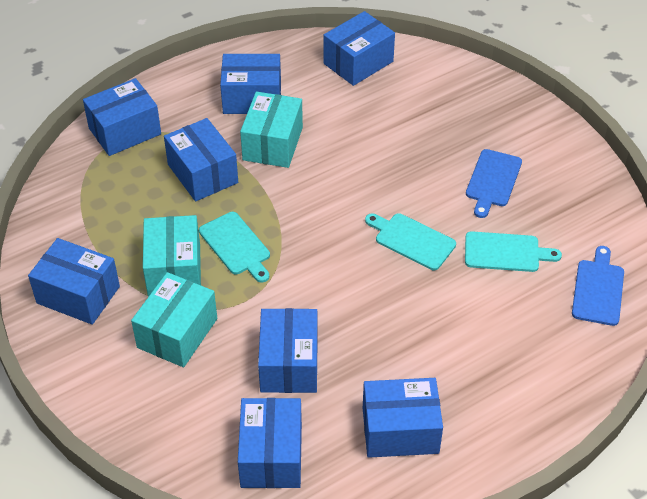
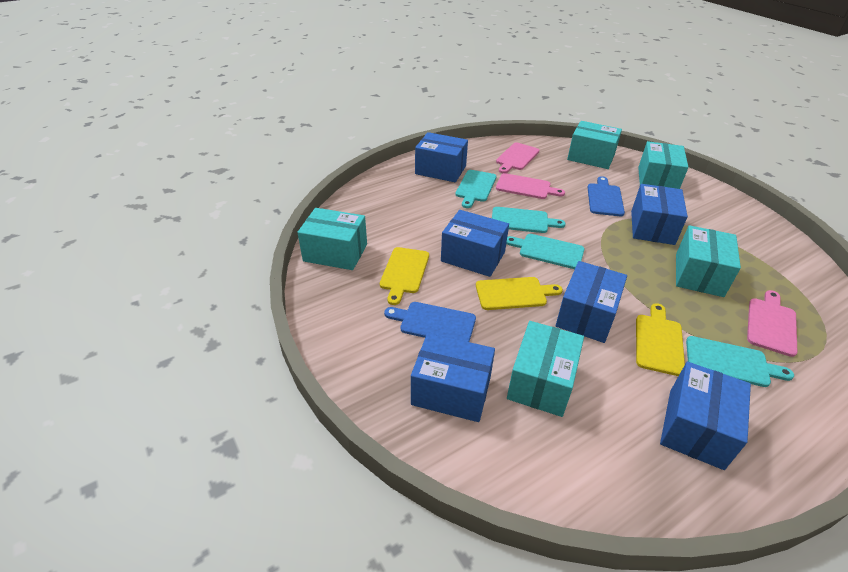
blue box: 8 -> 6
pink cutting board: 0 -> 3
turquoise box: 3 -> 5
turquoise cutting board: 3 -> 4
yellow cutting board: 0 -> 3

